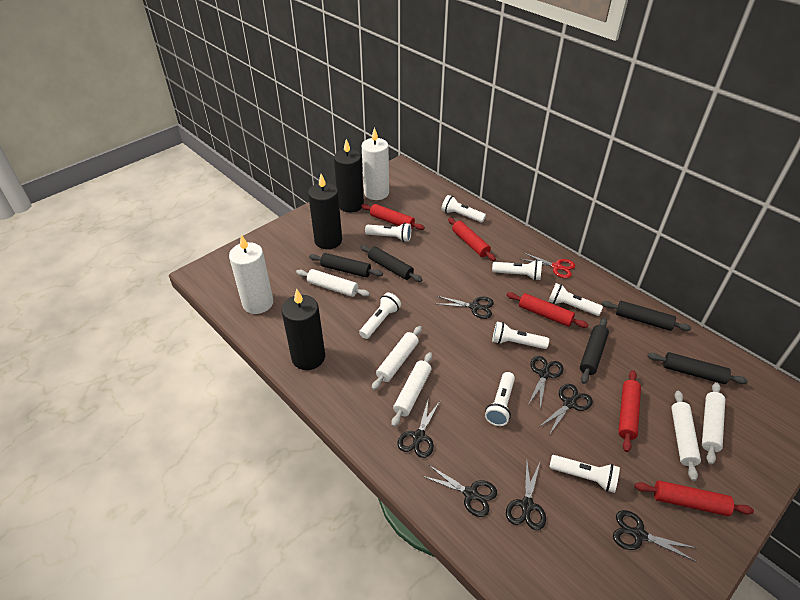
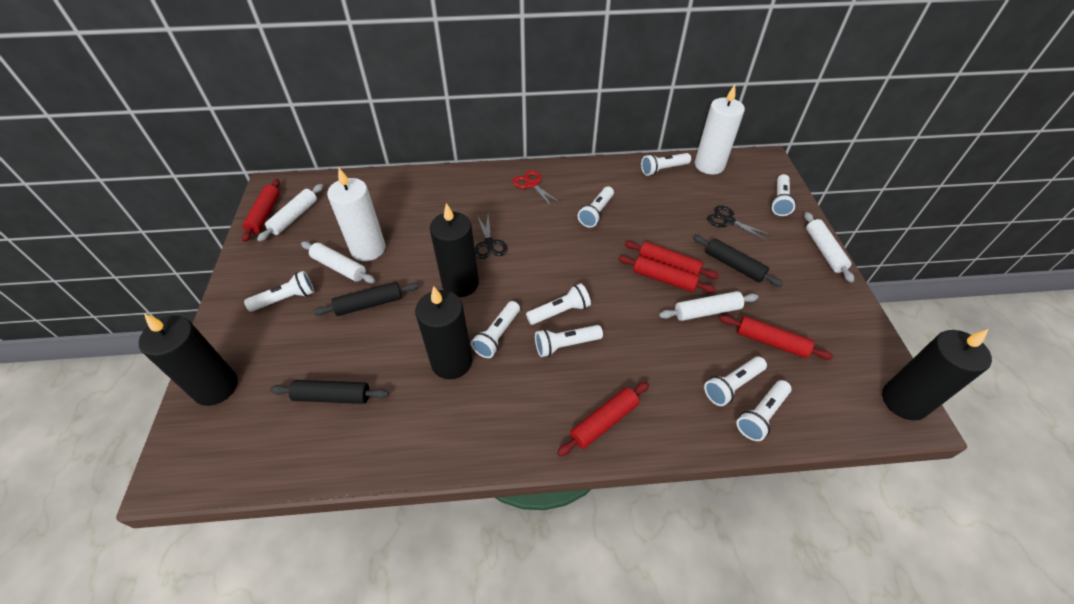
black candle: 3 -> 4
black rolling pin: 5 -> 3
black scissors: 7 -> 2
white flashlight: 8 -> 9
white rolling pin: 5 -> 4

